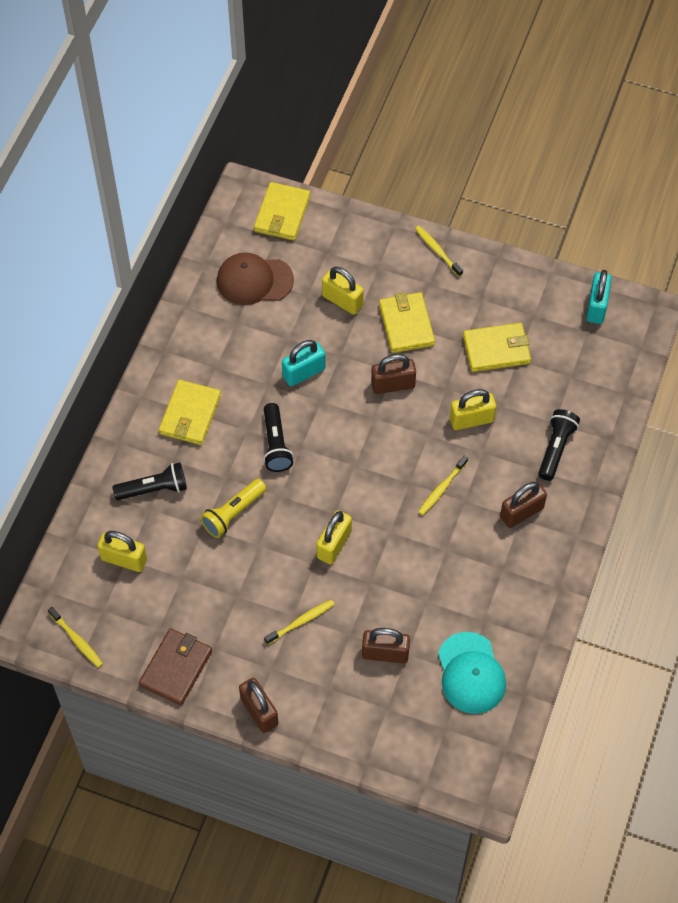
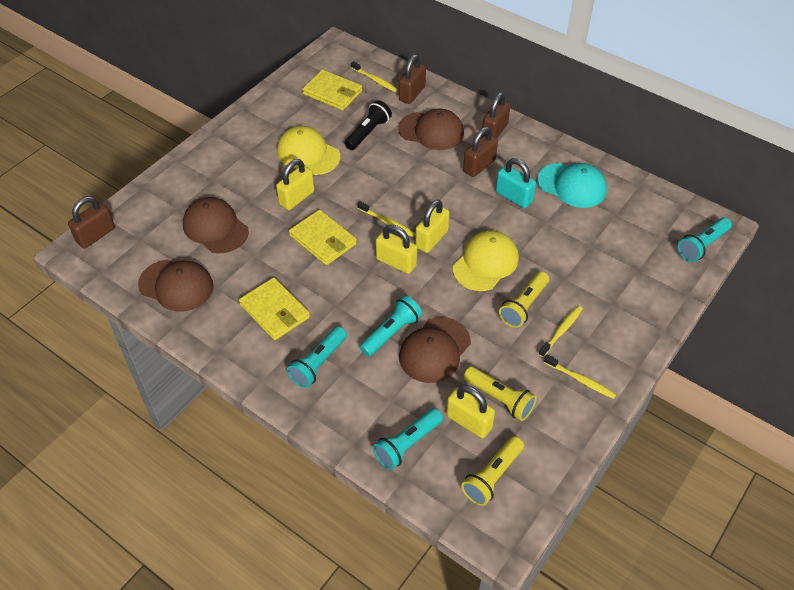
black flashlight: 3 -> 1
brown cap: 1 -> 4
brown wallet: 1 -> 0
turquoise flashlight: 0 -> 4
turquoise padlock: 2 -> 1
yellow cap: 0 -> 2
yellow flashlight: 1 -> 3
yellow wallet: 4 -> 3

